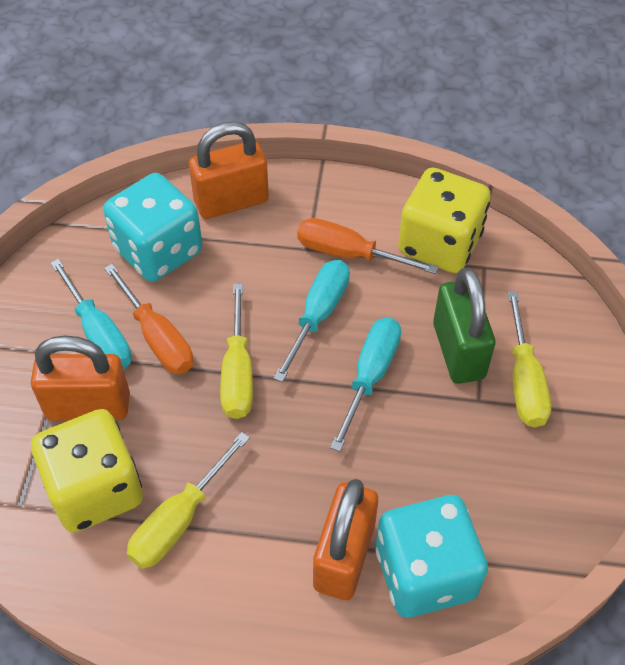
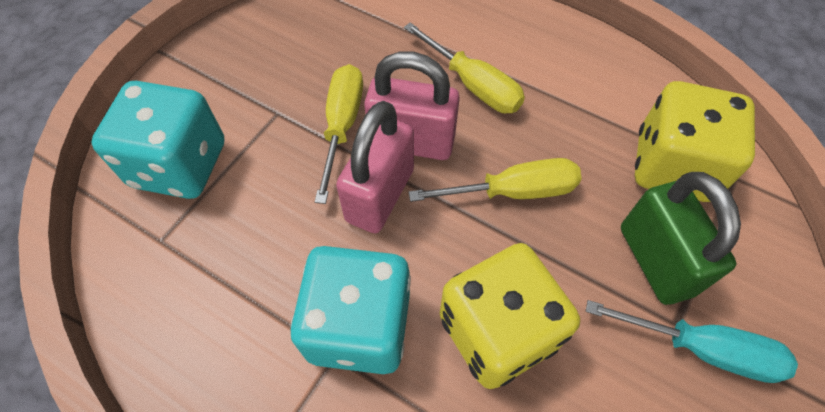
orange padlock: 3 -> 0
orange screwdriver: 2 -> 0
pink padlock: 0 -> 2
turquoise screwdriver: 3 -> 1

